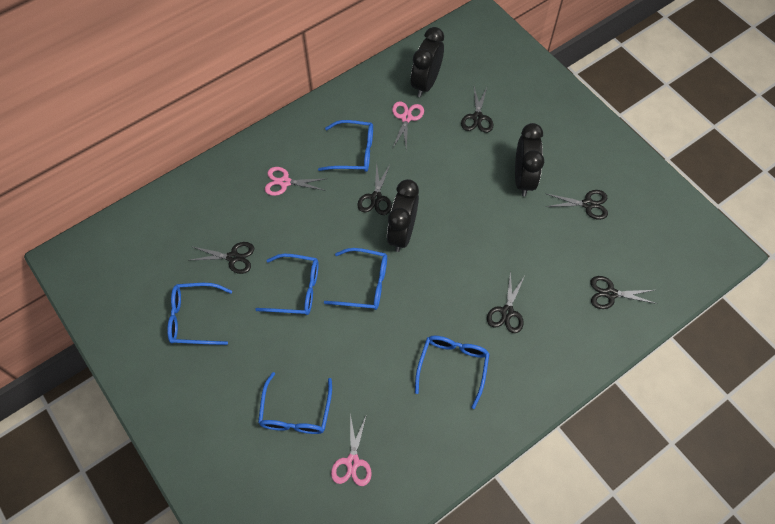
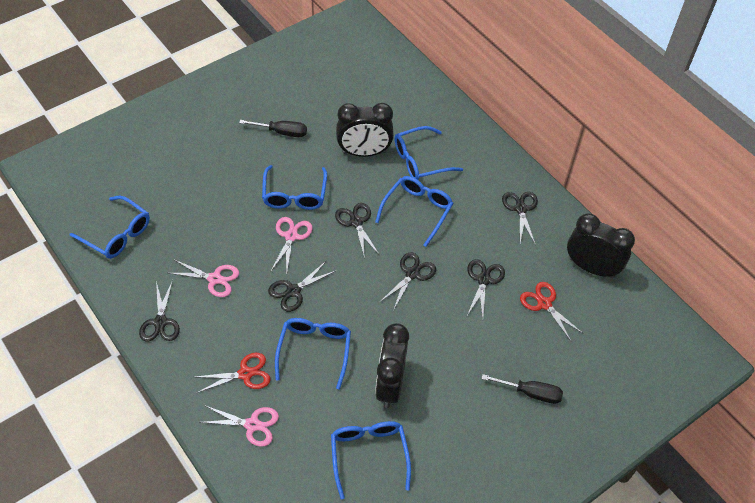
black screwdriver: 0 -> 2
red scissors: 0 -> 2

